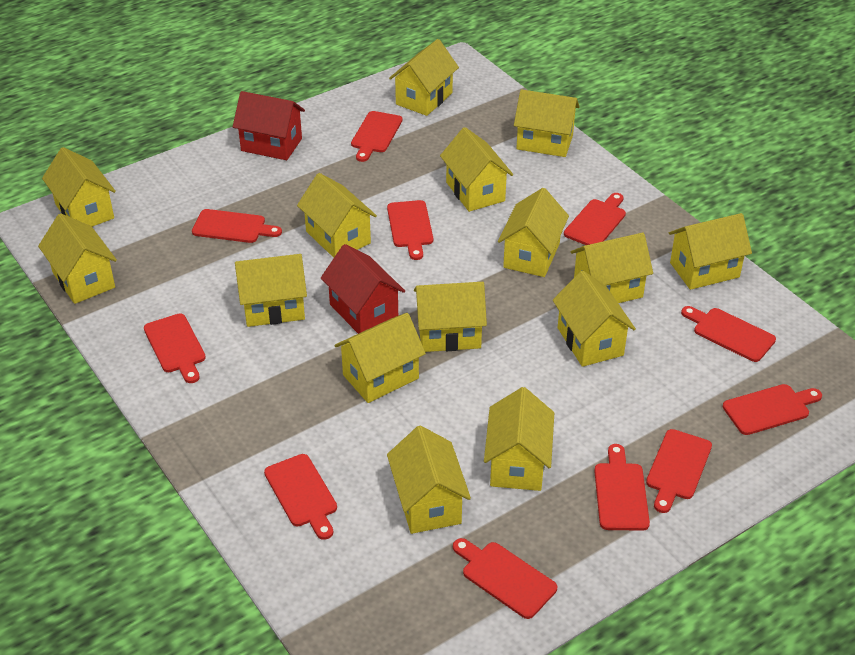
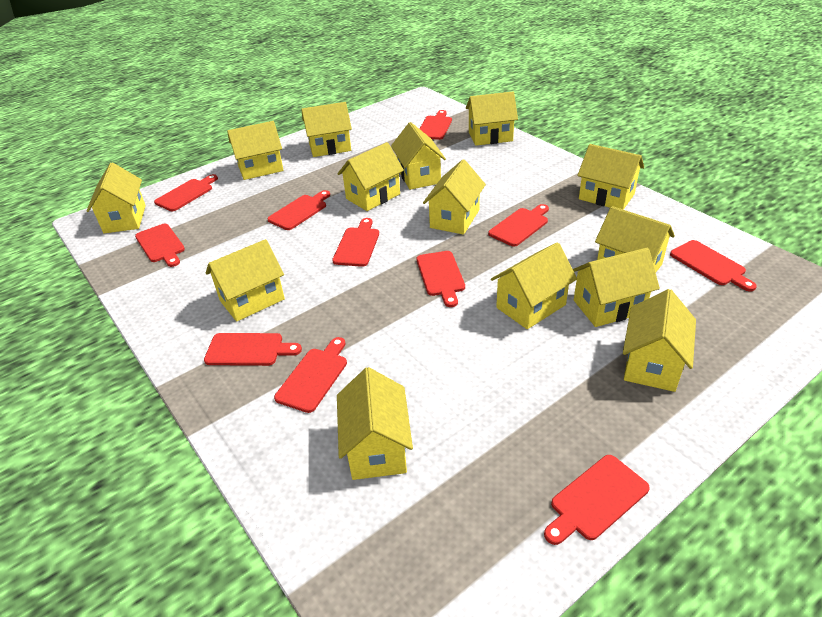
red house: 2 -> 0
yellow house: 15 -> 14

